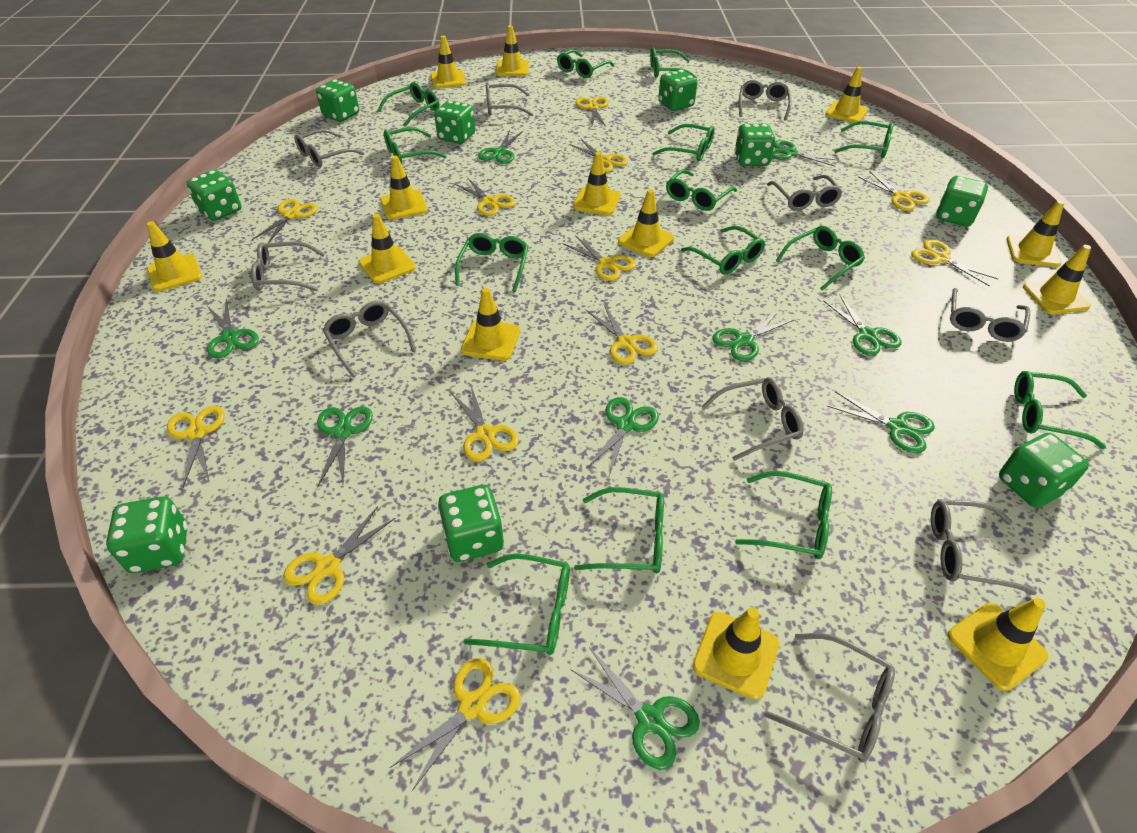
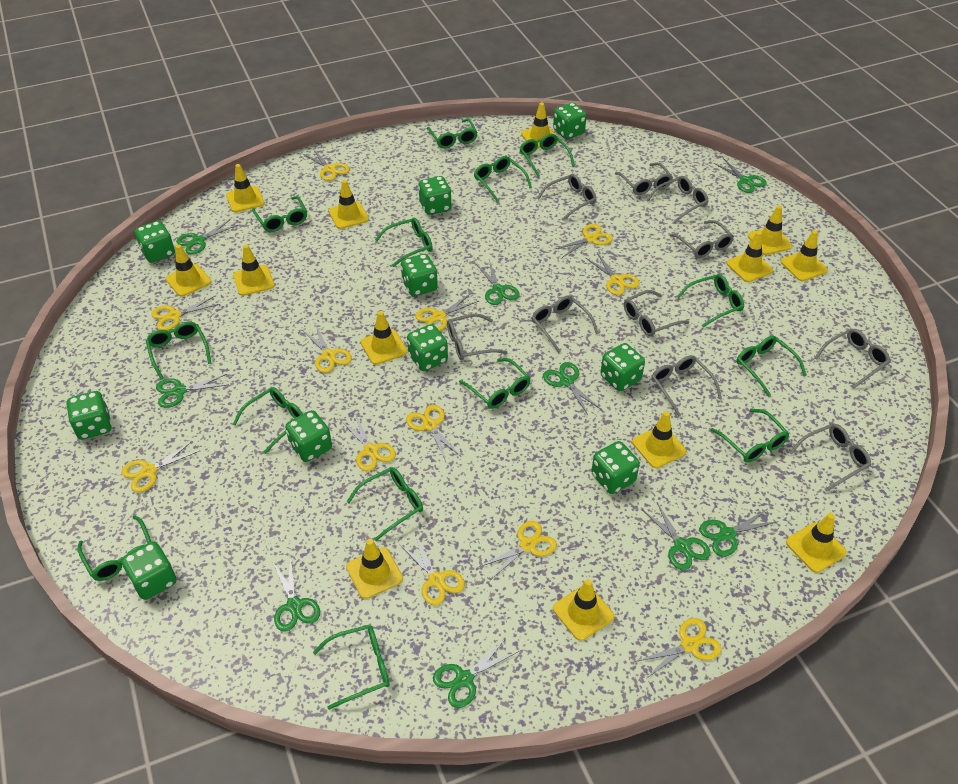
green dice: 9 -> 10

